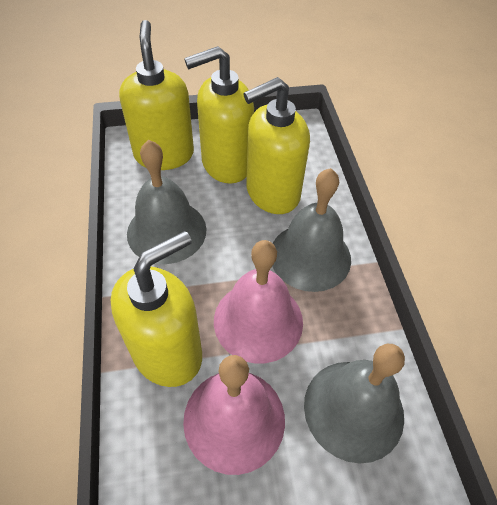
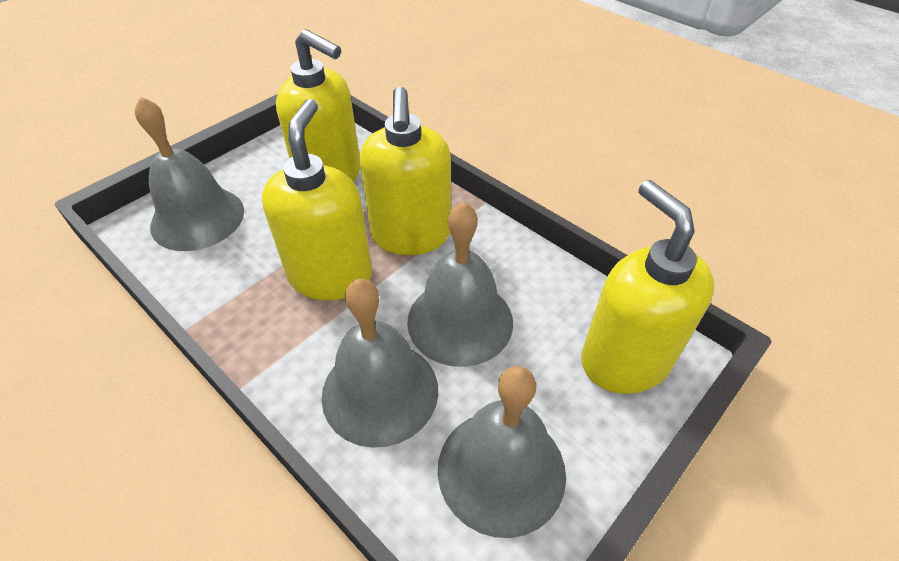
grey bell: 3 -> 4
pink bell: 2 -> 0

